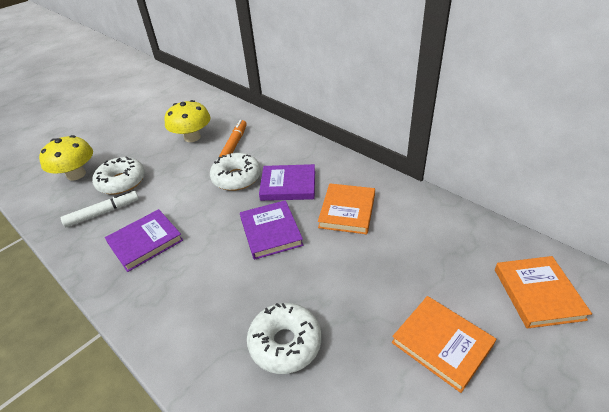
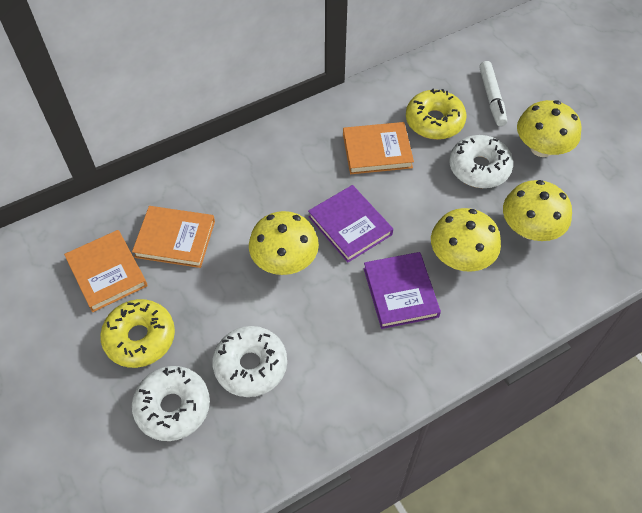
orange marker: 1 -> 0
purple book: 3 -> 2
yellow donut: 0 -> 2
yellow mushroom: 2 -> 4

